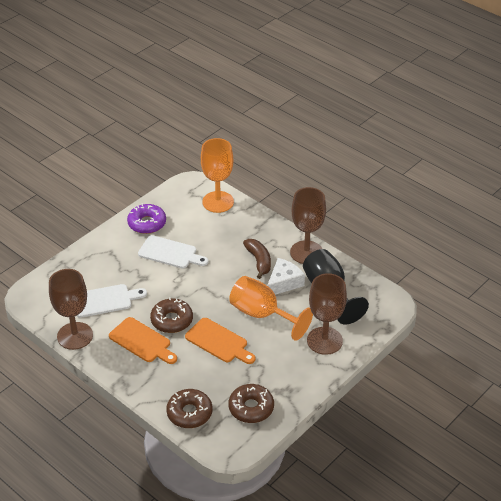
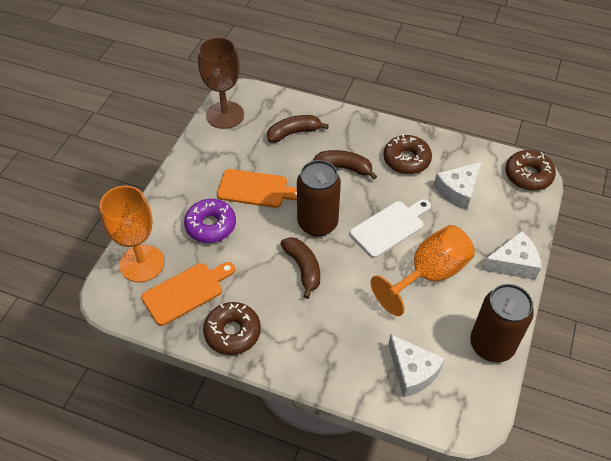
black goblet: 1 -> 0
brown banana: 1 -> 3
brown can: 0 -> 2
brown goblet: 3 -> 1
white cheese: 1 -> 3
white cutting board: 2 -> 1

